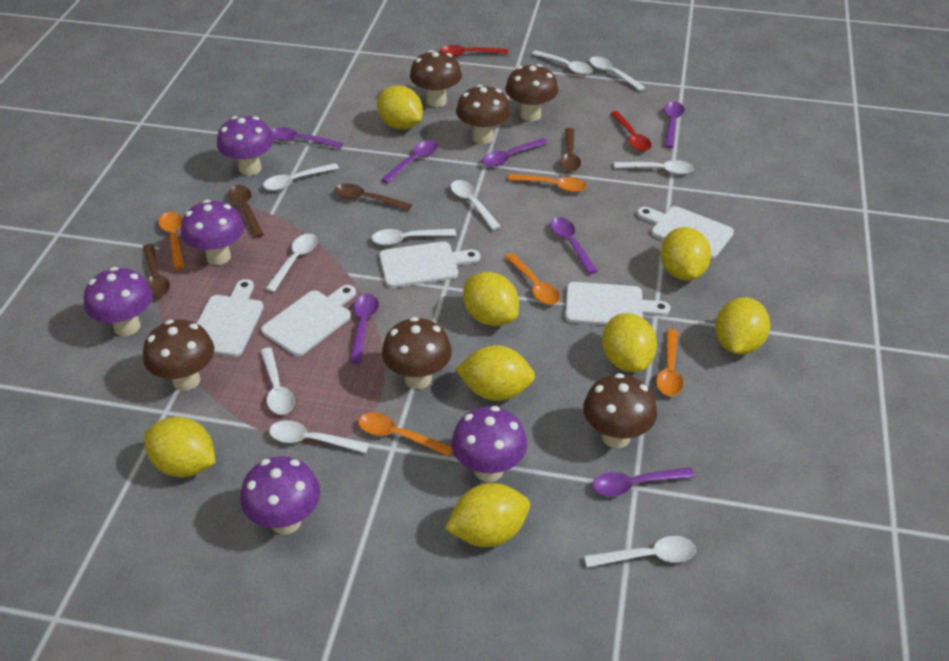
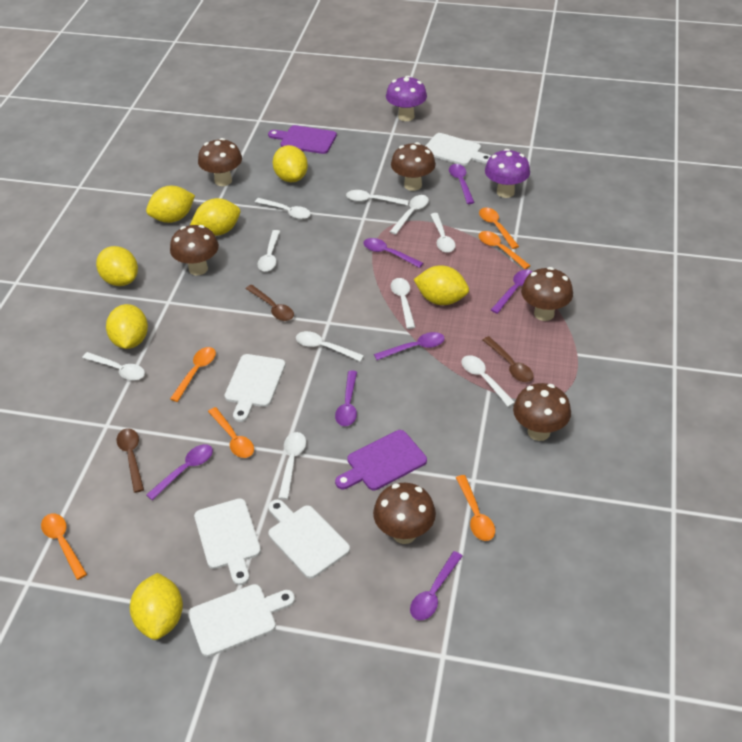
brown spoon: 4 -> 3
orange spoon: 5 -> 6
purple cutting board: 0 -> 2
purple mushroom: 5 -> 2
red spoon: 2 -> 0
yellow lemon: 8 -> 7

